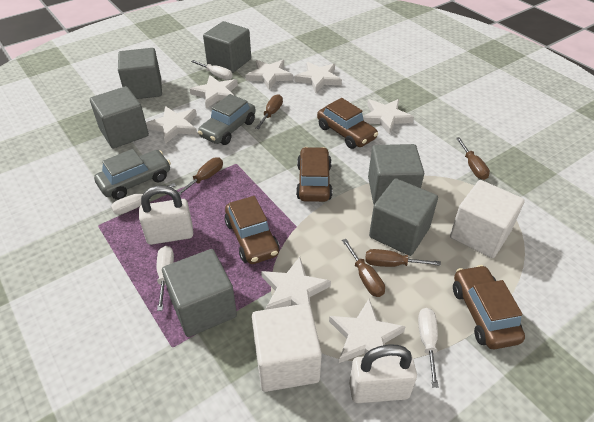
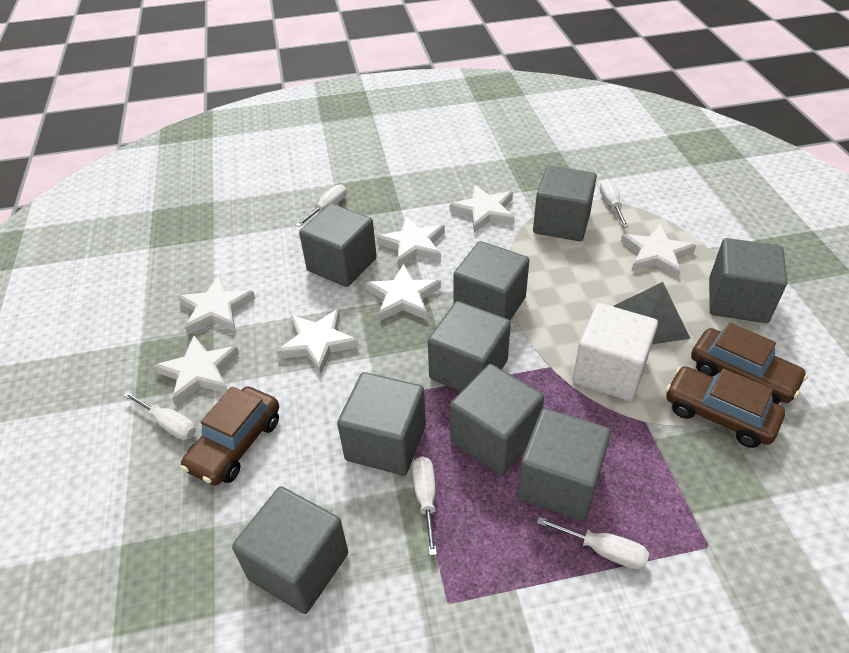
brown car: 4 -> 3
brown screwdriver: 5 -> 0
grey car: 2 -> 0
grey cube: 6 -> 9
grey pyramid: 0 -> 1
white cube: 2 -> 1
white padlock: 2 -> 0
white screwdriver: 4 -> 5

